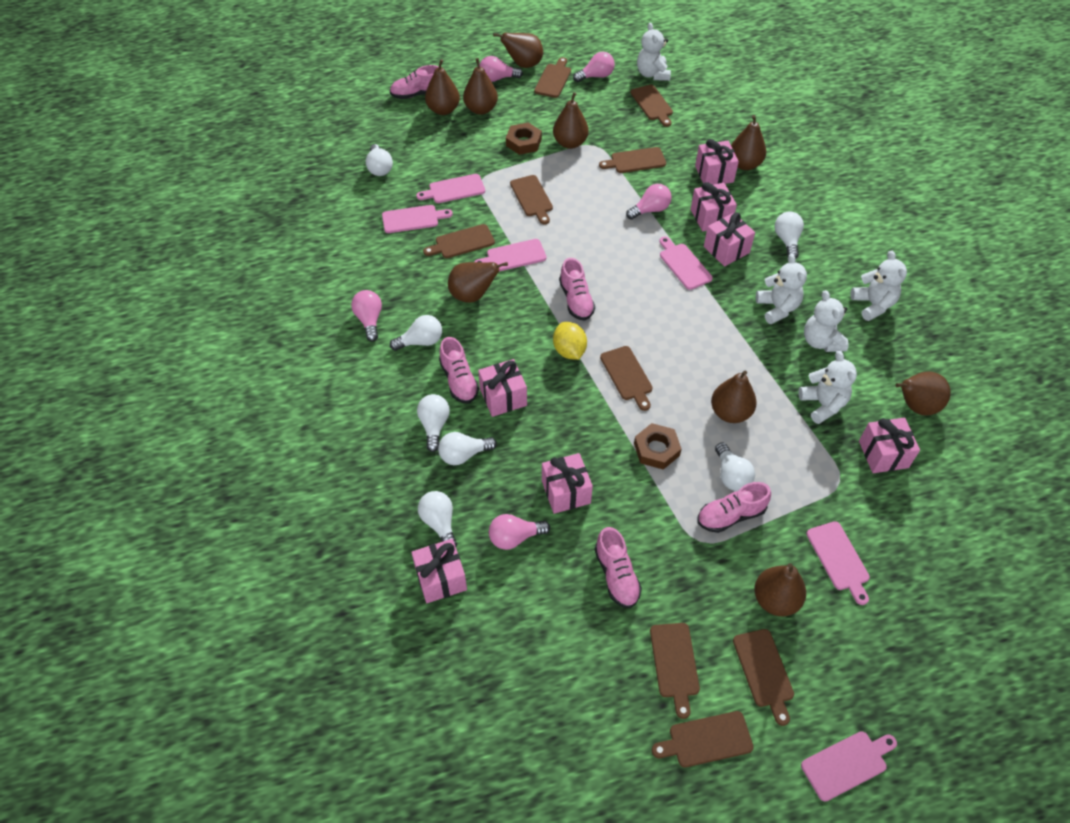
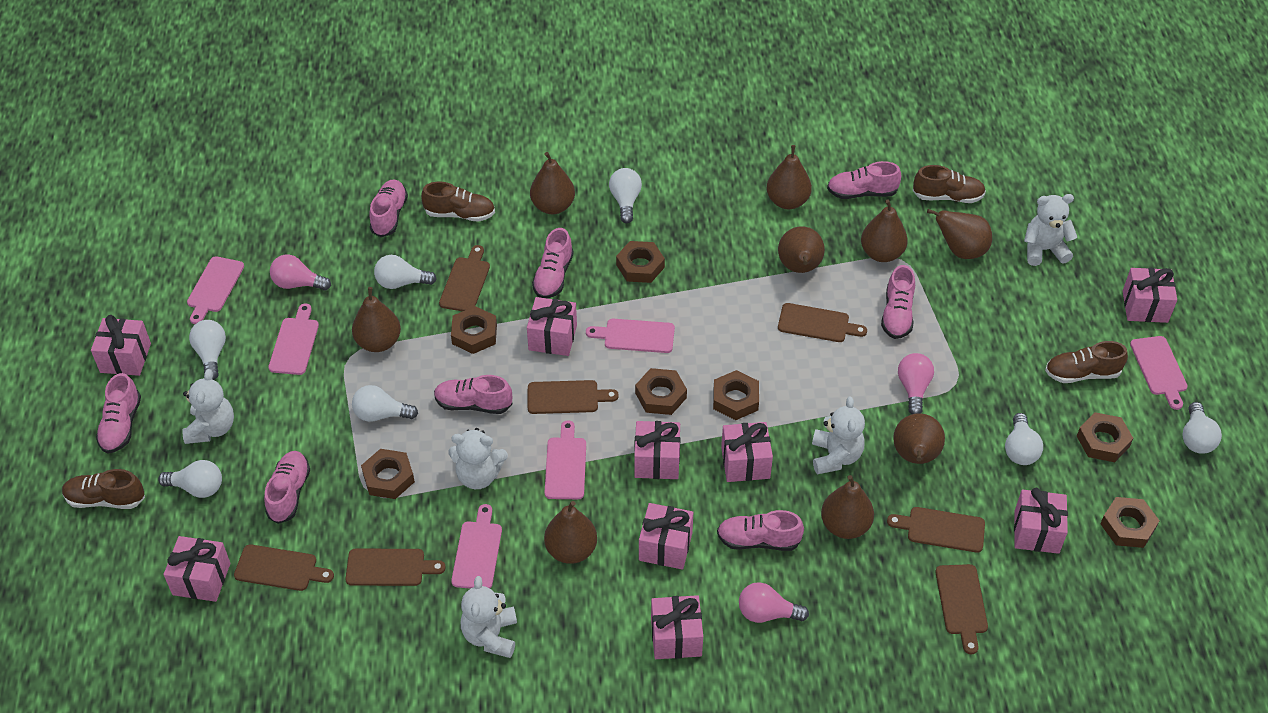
brown cutting board: 9 -> 7
brown nut: 2 -> 7
brown shoe: 0 -> 4
pink gift: 7 -> 9
pink light bulb: 5 -> 3
pink shoe: 5 -> 8
yellow lemon: 1 -> 0

